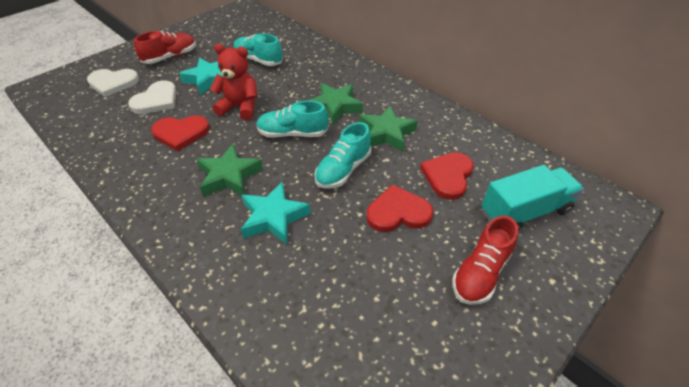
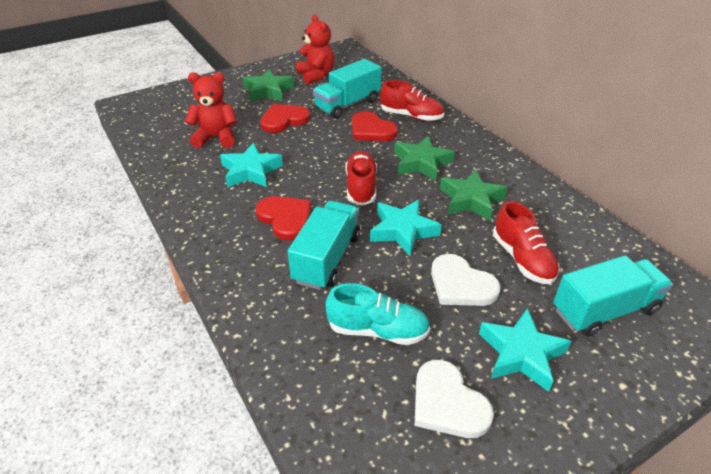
red shoe: 2 -> 3
red teddy bear: 1 -> 2
turquoise shoe: 3 -> 1
turquoise star: 2 -> 3
turquoise truck: 1 -> 3

